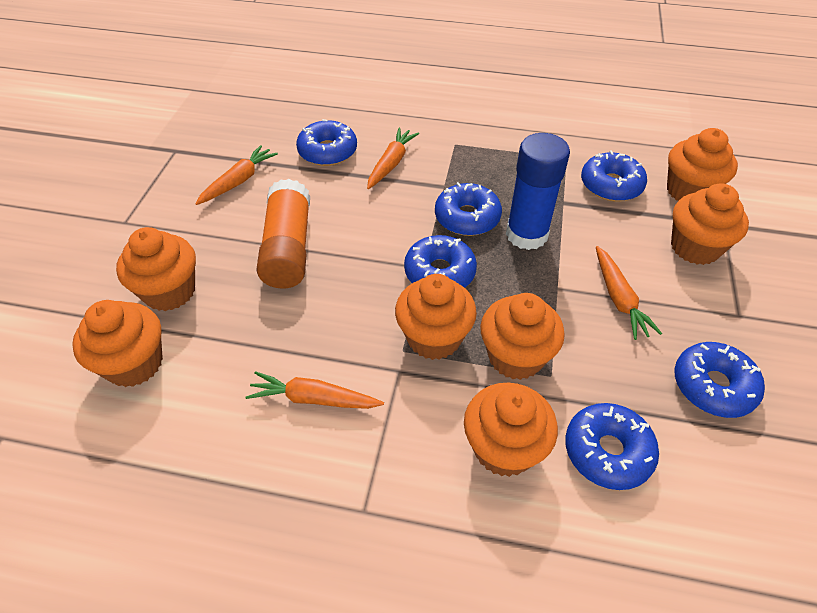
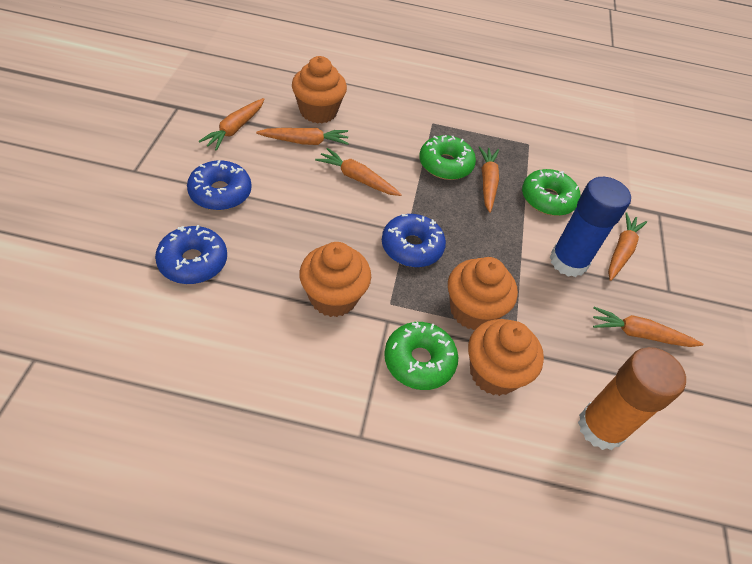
blue donut: 6 -> 3
green donut: 0 -> 3
orange carrot: 4 -> 6
orange cupcake: 7 -> 4

